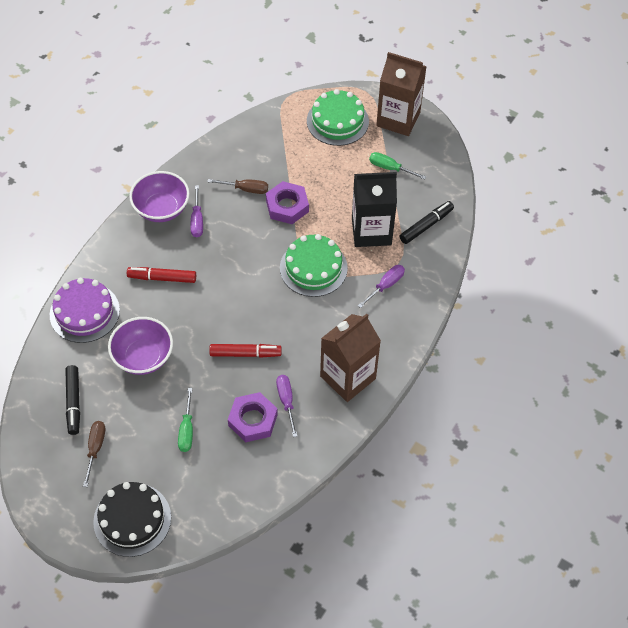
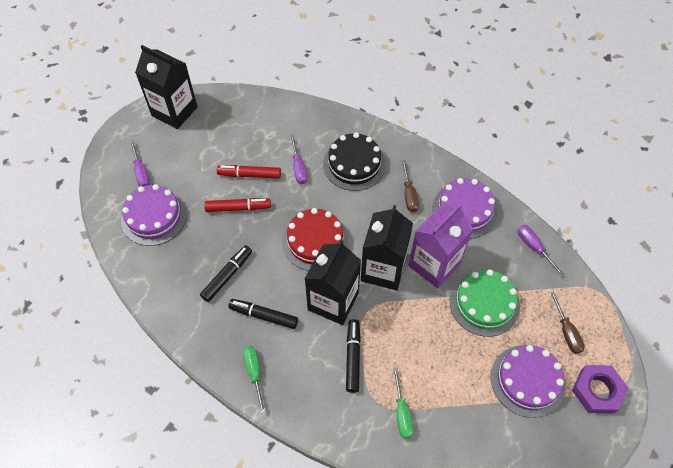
black carton: 1 -> 3
black marker: 2 -> 3
brown carton: 2 -> 0
green cake: 2 -> 1
purple bowl: 2 -> 0
purple cake: 1 -> 3
purple carton: 0 -> 1
purple nut: 2 -> 1
red cake: 0 -> 1

